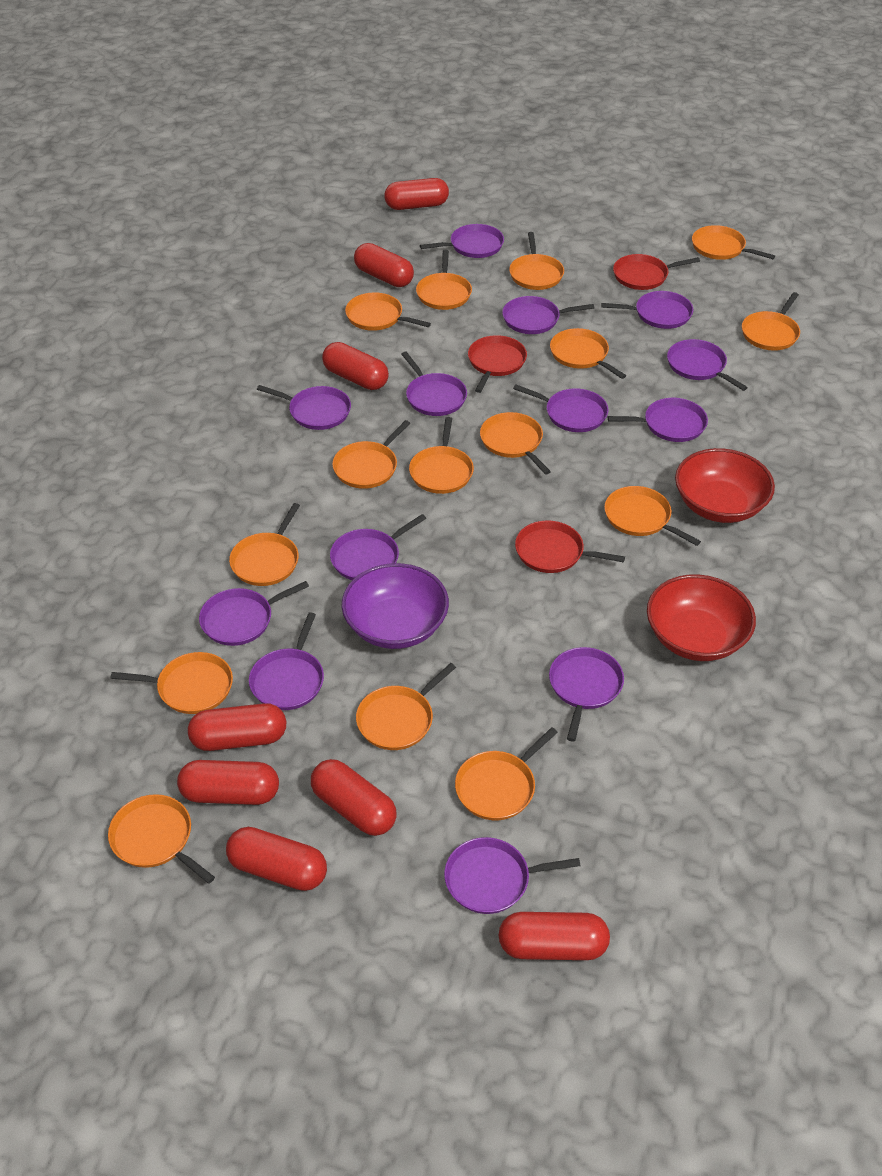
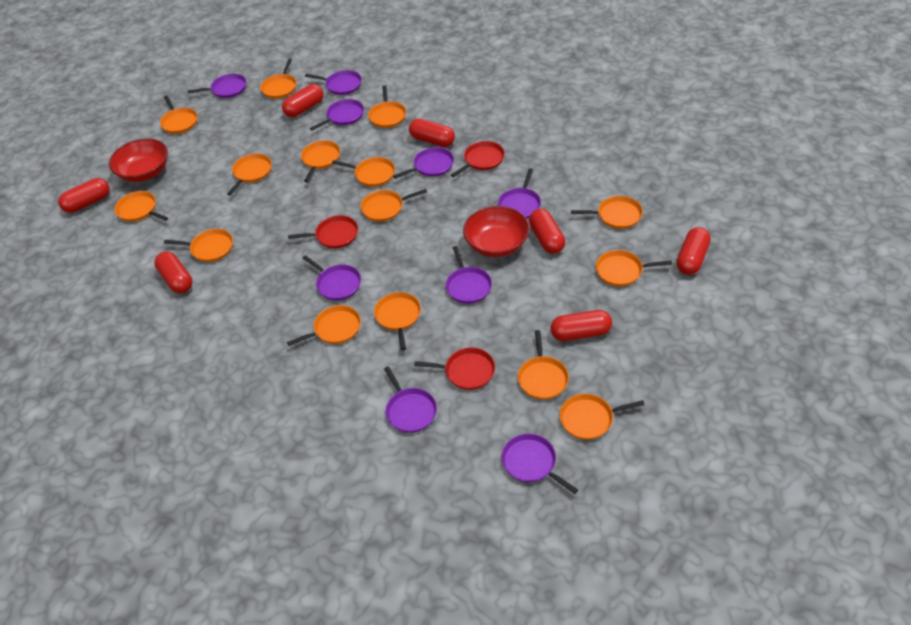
purple bowl: 1 -> 0
purple pan: 13 -> 9
red capsule: 8 -> 7

